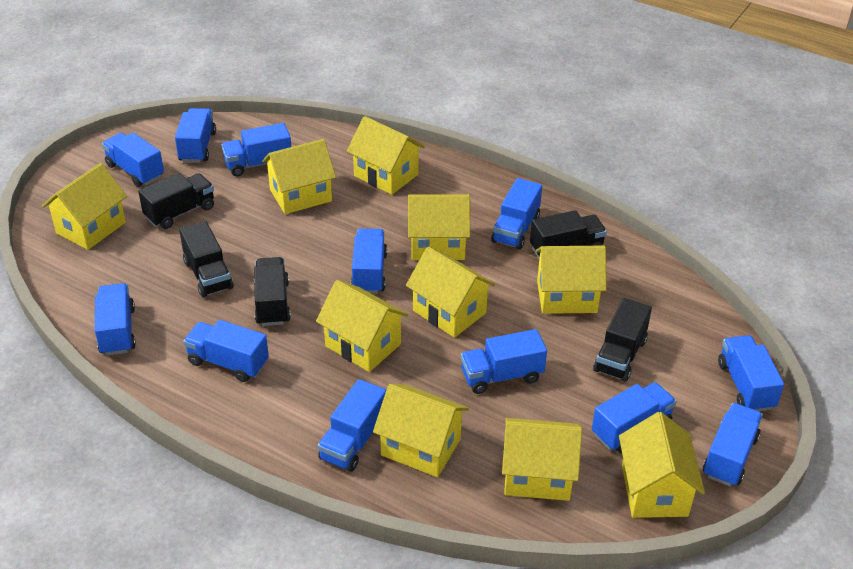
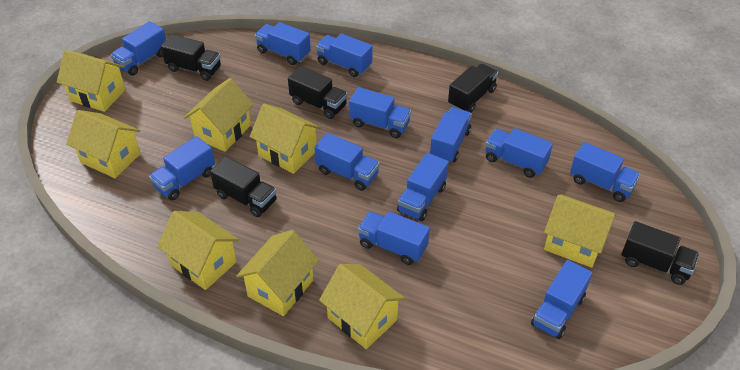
yellow house: 10 -> 8

